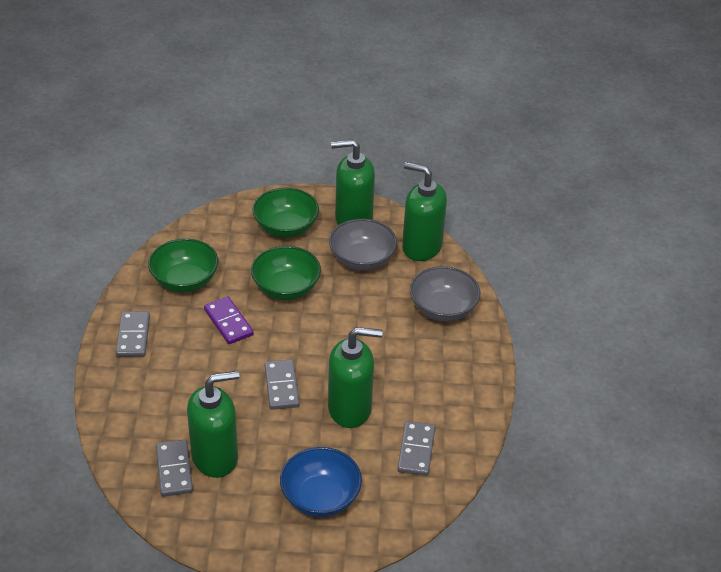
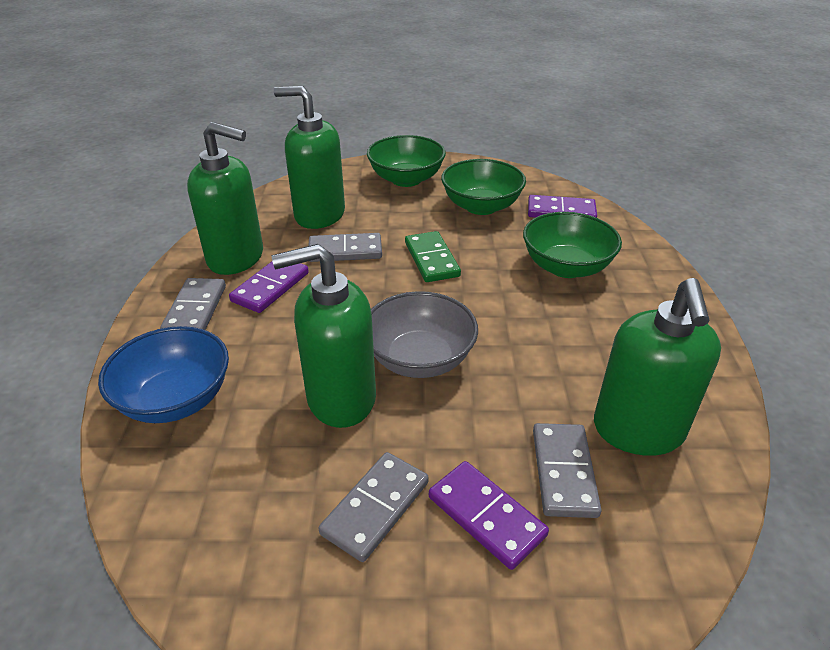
green domino: 0 -> 1
grey bowl: 2 -> 1
purple domino: 1 -> 3

